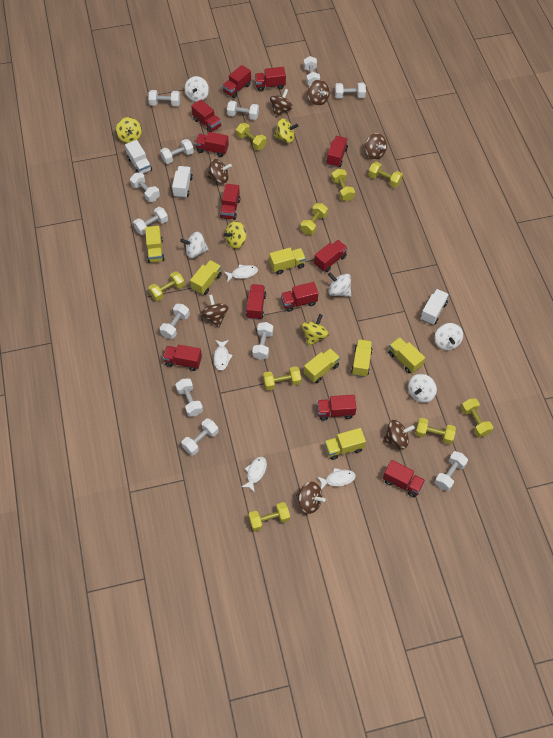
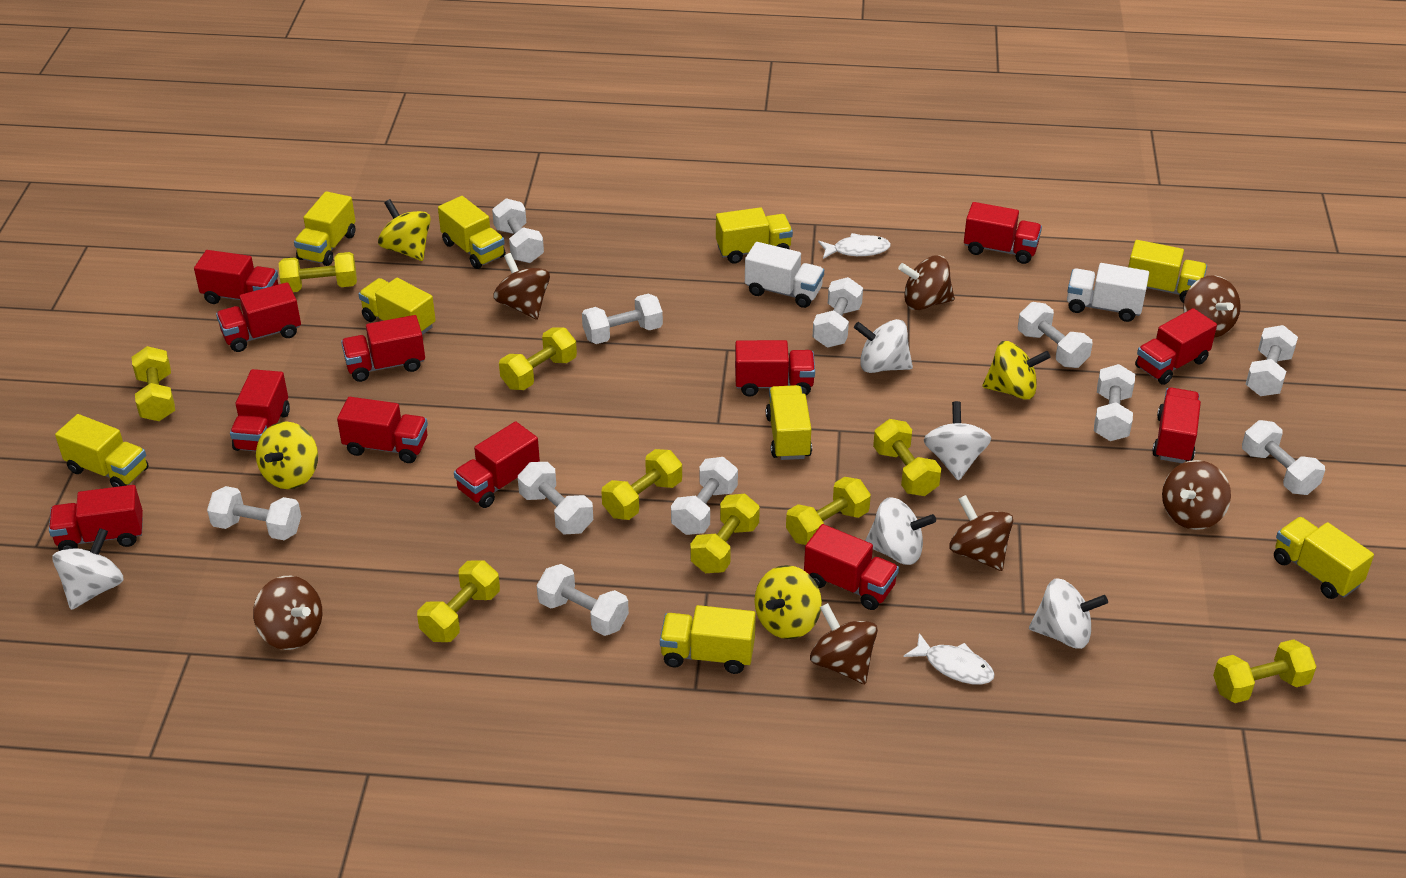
white dumbbell: 12 -> 11
white fish: 4 -> 2
white truck: 3 -> 2
yellow truck: 7 -> 9

